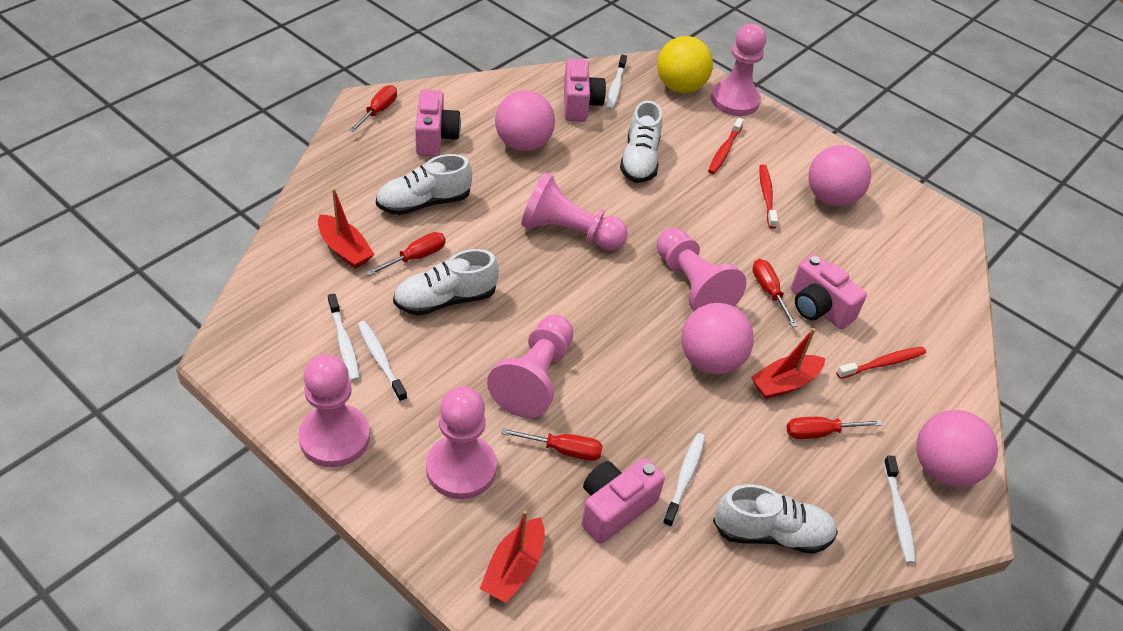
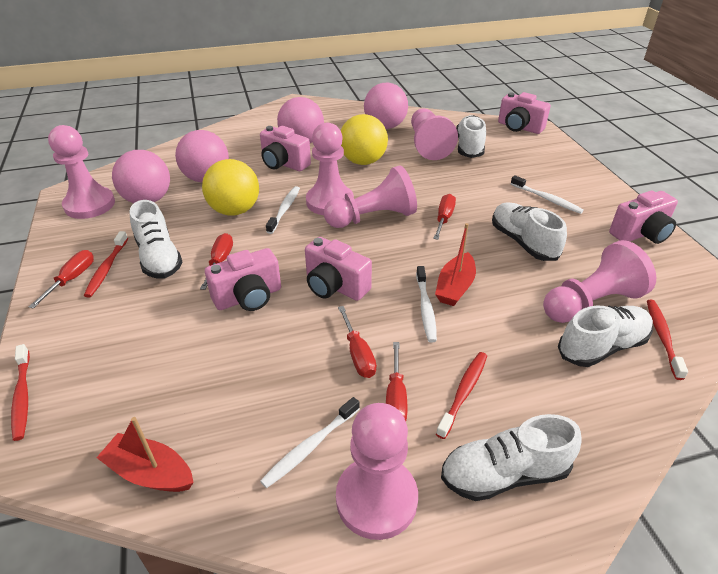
pink camera: 4 -> 5
red boat: 3 -> 2
red toothbrush: 3 -> 4
white shoe: 4 -> 5
white toothbrush: 5 -> 4
yellow ball: 1 -> 2

